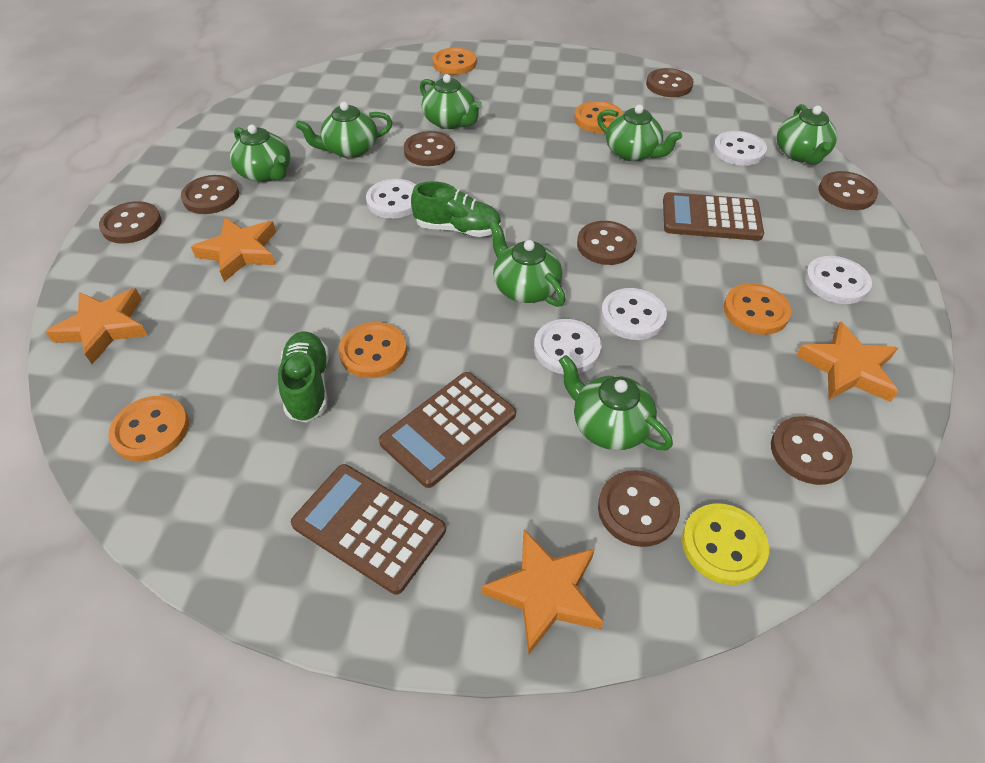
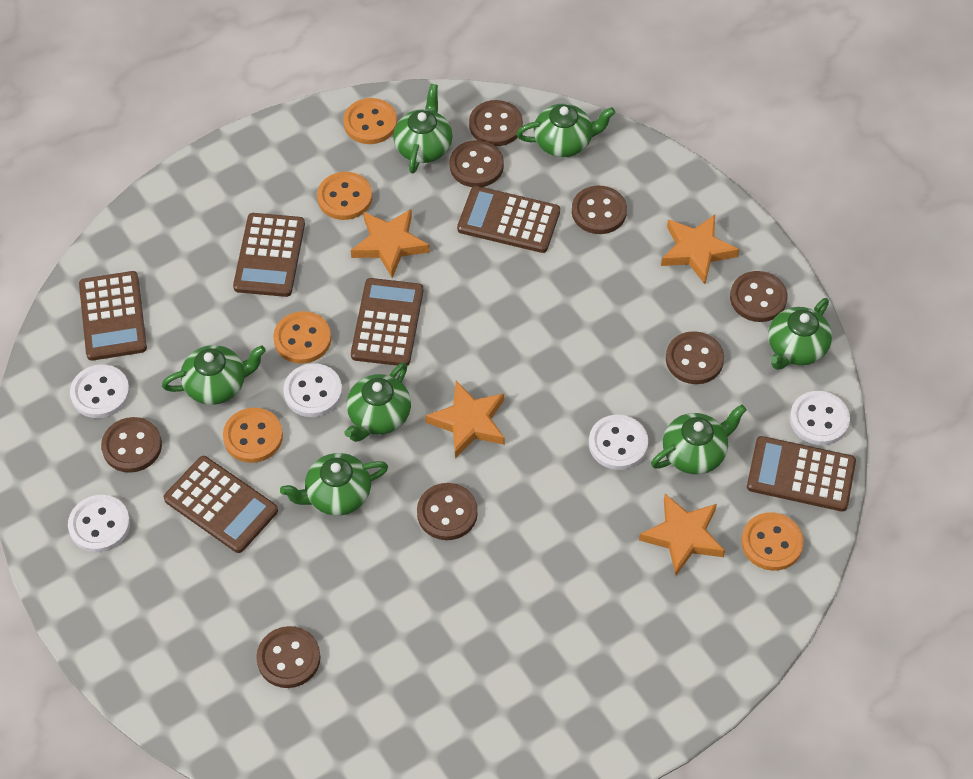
brown calculator: 3 -> 6
green shoe: 2 -> 0
yellow button: 1 -> 0

